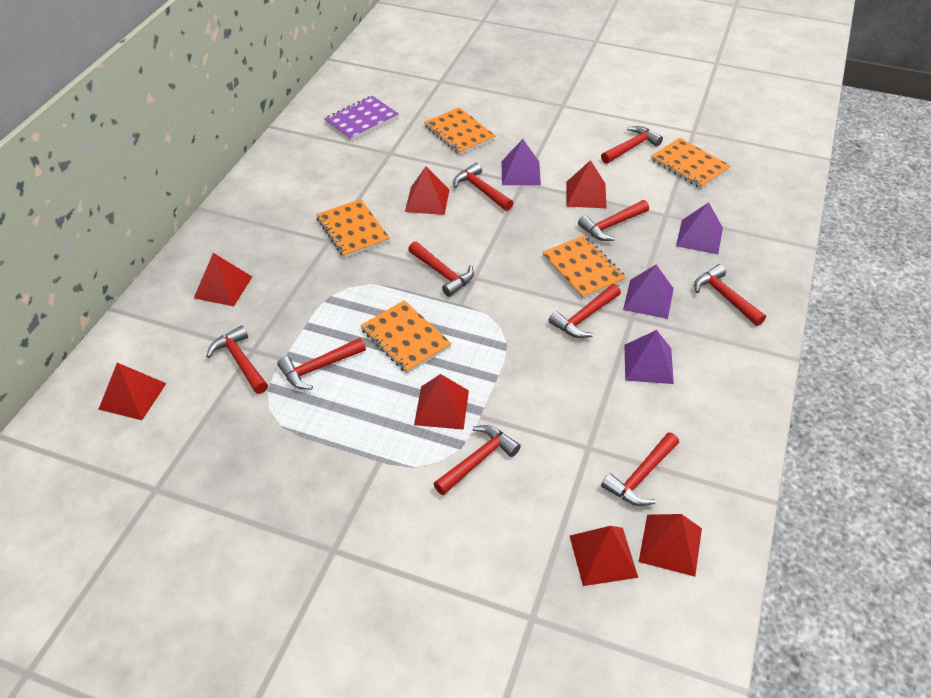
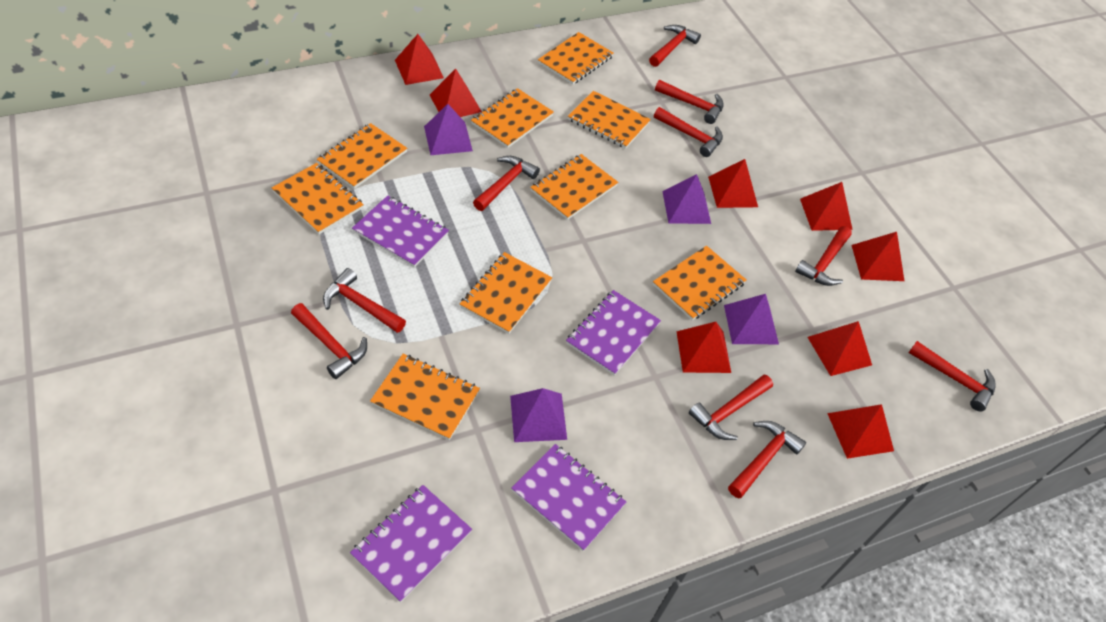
orange notebook: 5 -> 9
purple notebook: 1 -> 4
red pyramid: 7 -> 8

